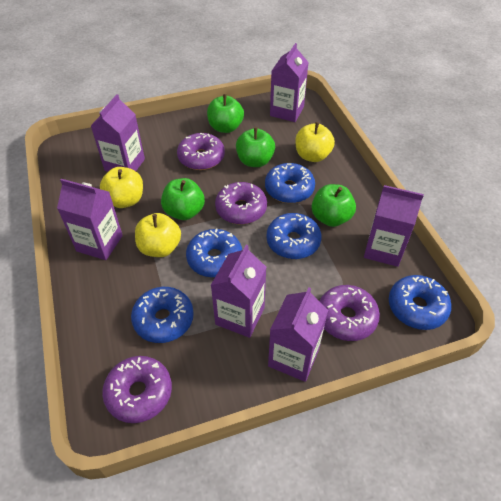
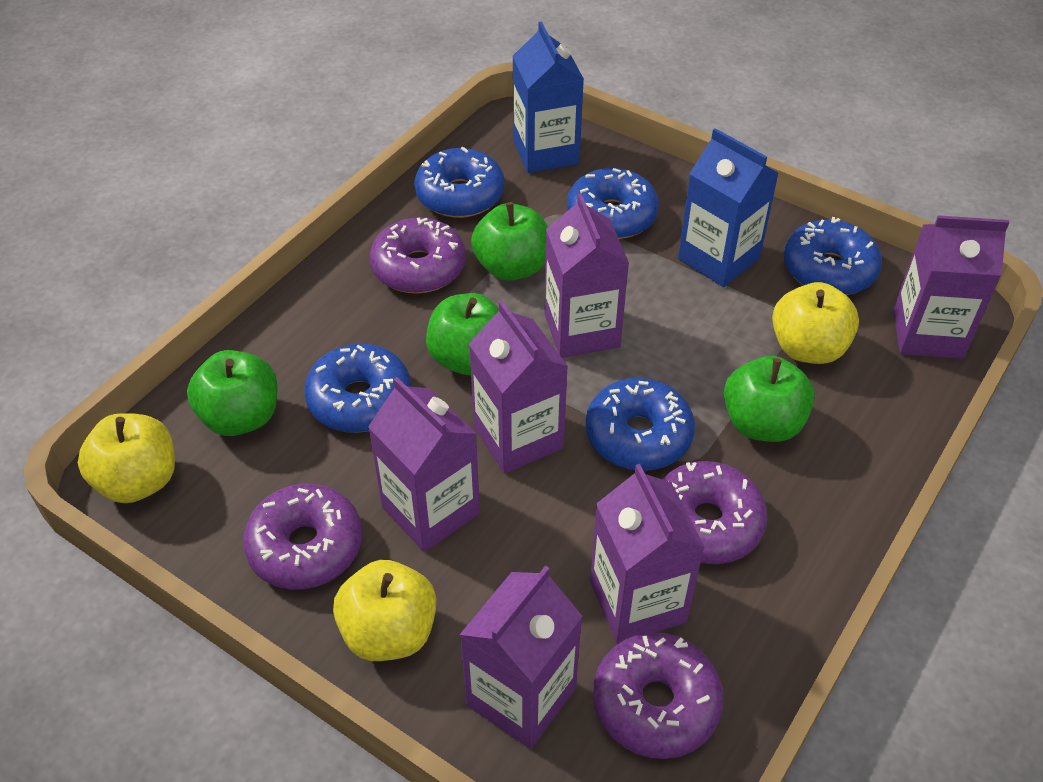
blue carton: 0 -> 2

